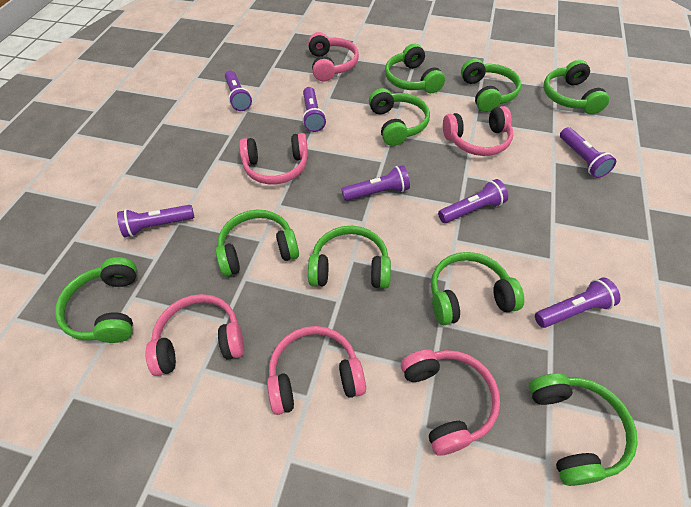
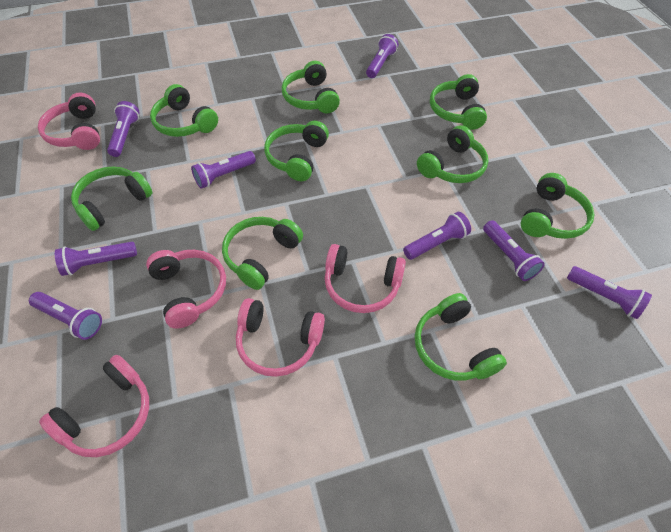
pink headphones: 6 -> 5
purple flashlight: 7 -> 8

